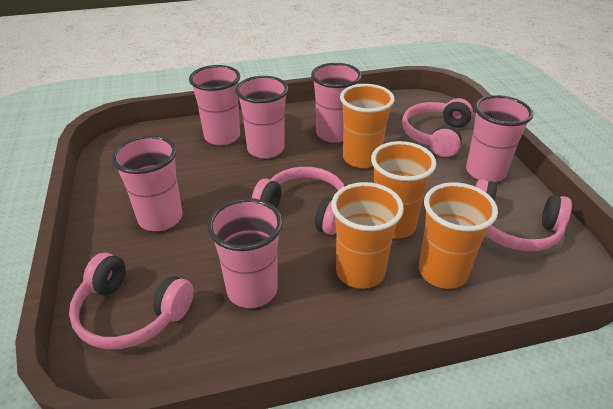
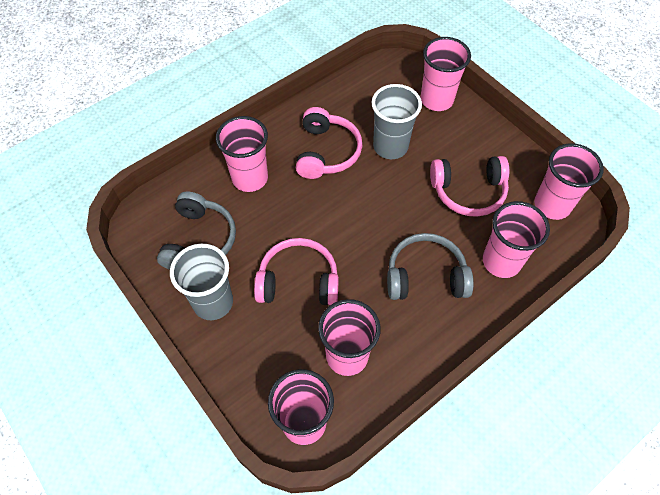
grey cup: 0 -> 2
grey headphones: 0 -> 2
orange cup: 4 -> 0
pink headphones: 4 -> 3

